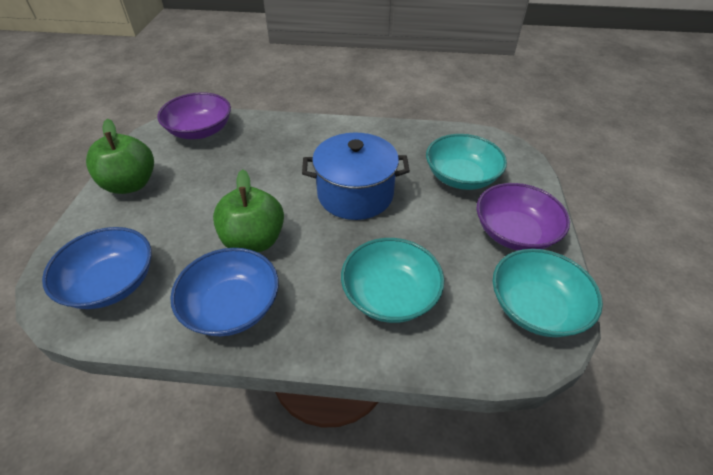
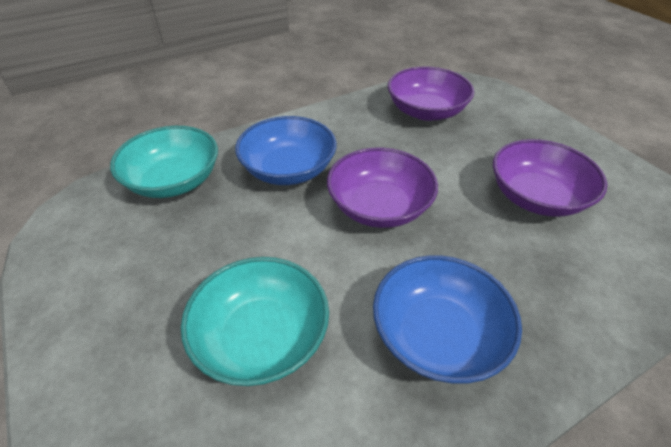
blue pot: 1 -> 0
green apple: 2 -> 0
purple bowl: 2 -> 3
turquoise bowl: 3 -> 2

